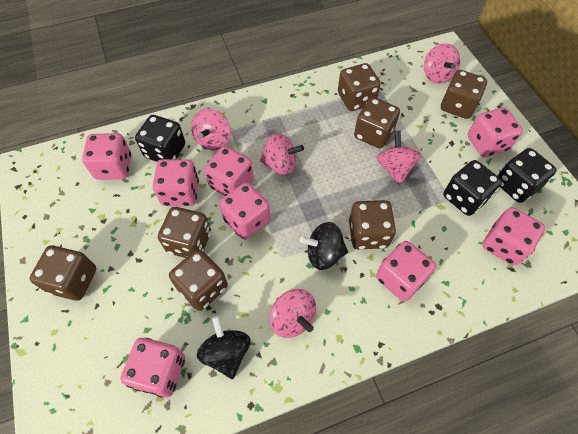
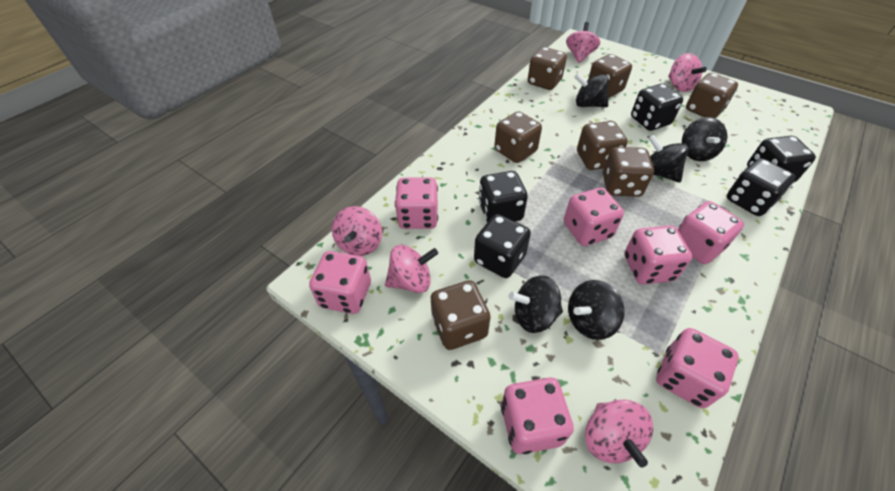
black dice: 3 -> 5
black spinning top: 2 -> 5
pink dice: 8 -> 7

